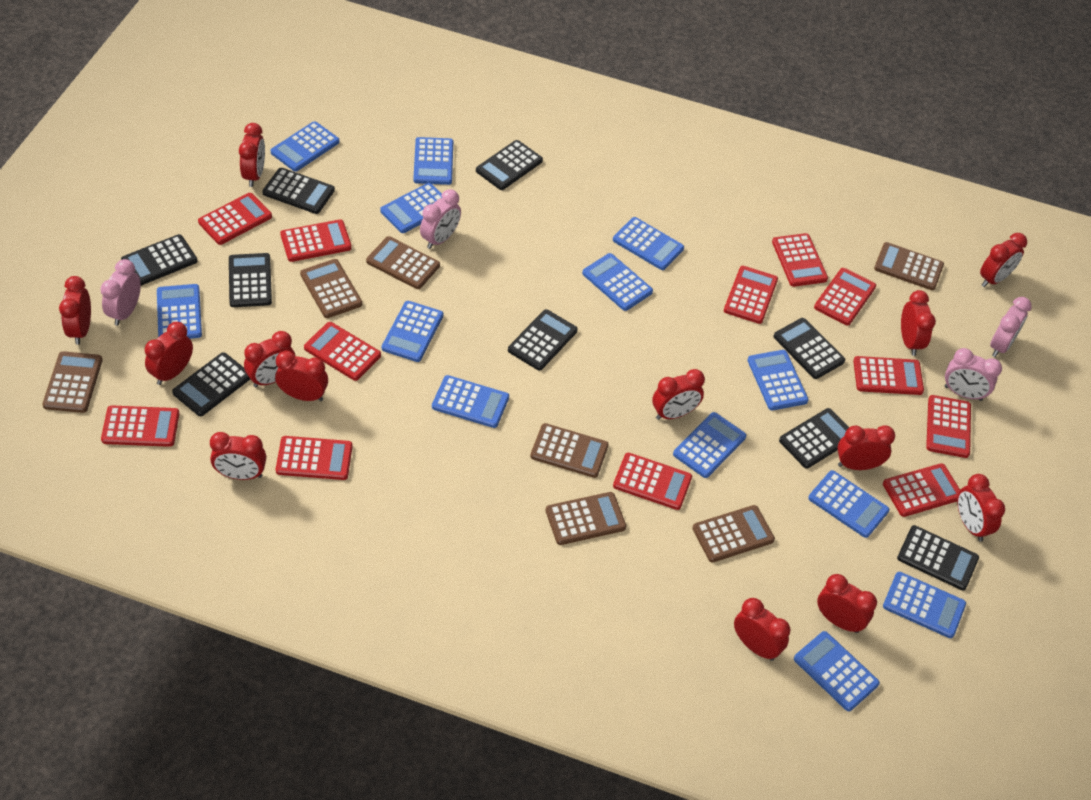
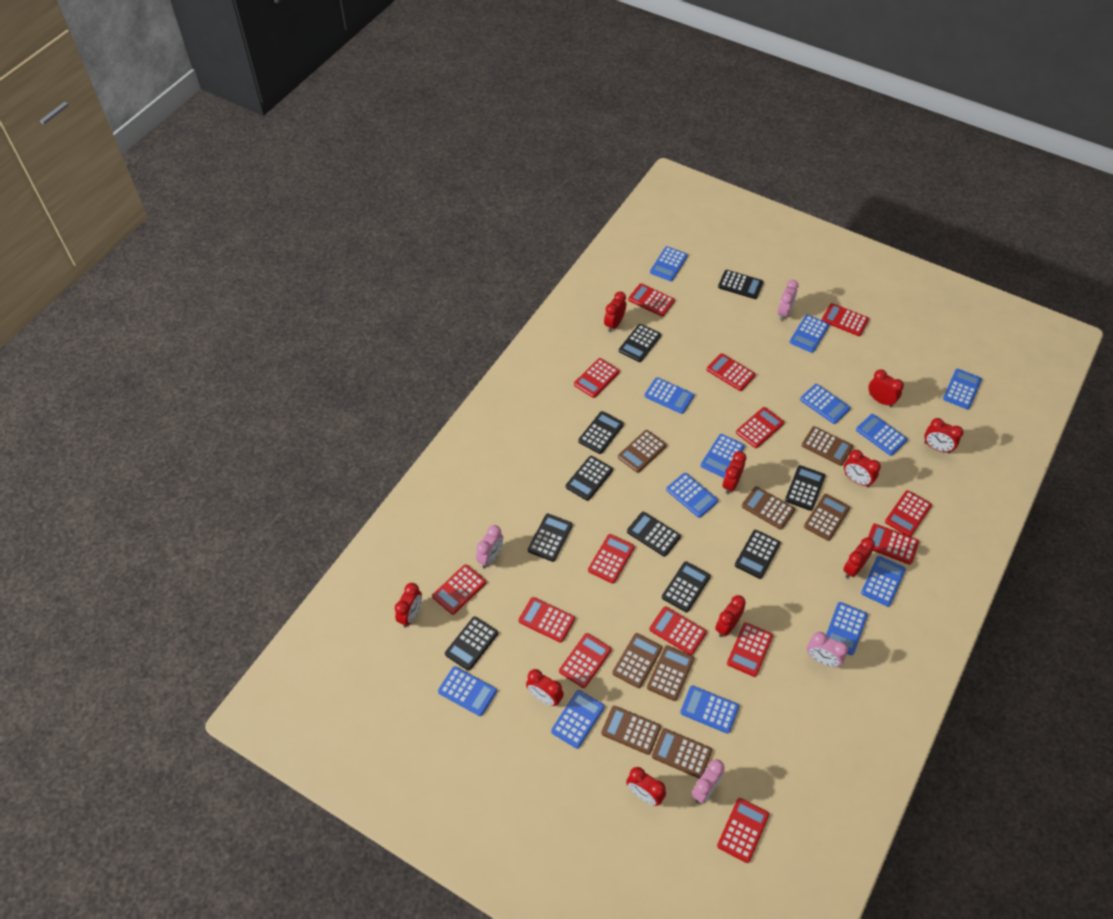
black calculator: 9 -> 10
brown calculator: 7 -> 8
red calculator: 12 -> 14
red clock: 13 -> 10

